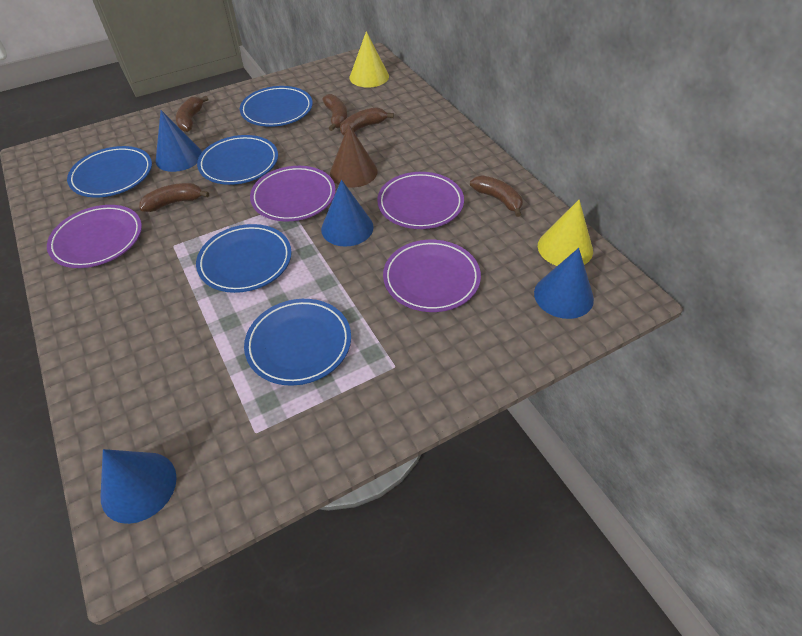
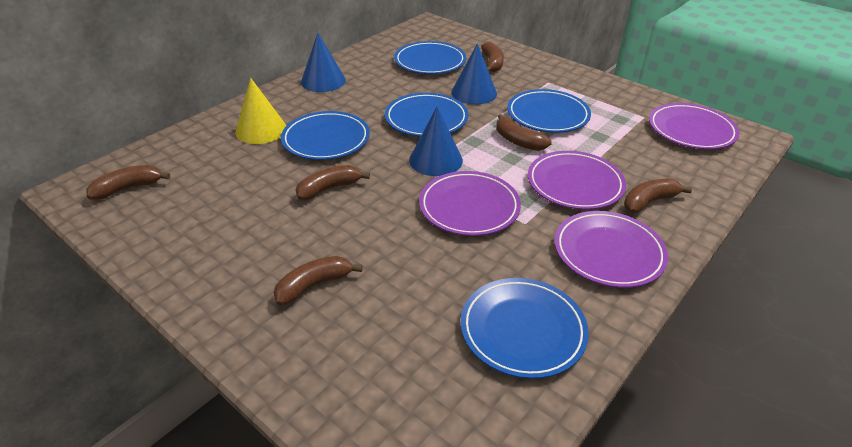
blue cone: 4 -> 3
brown banana: 5 -> 6
brown cone: 1 -> 0
yellow cone: 2 -> 1

